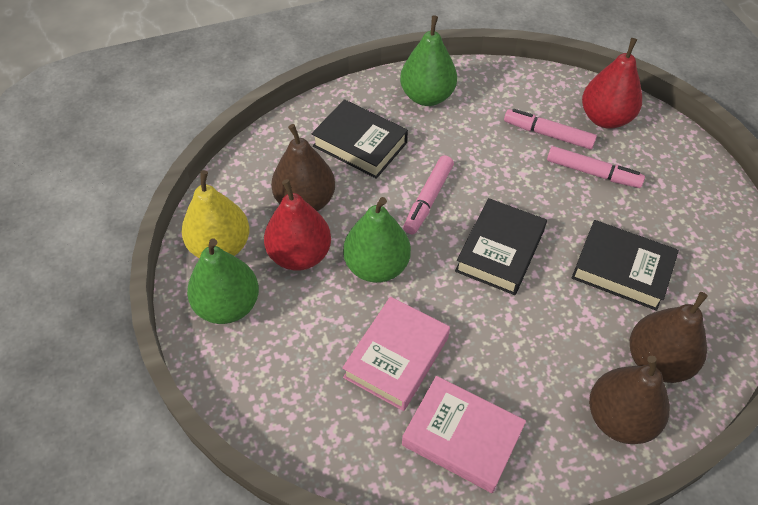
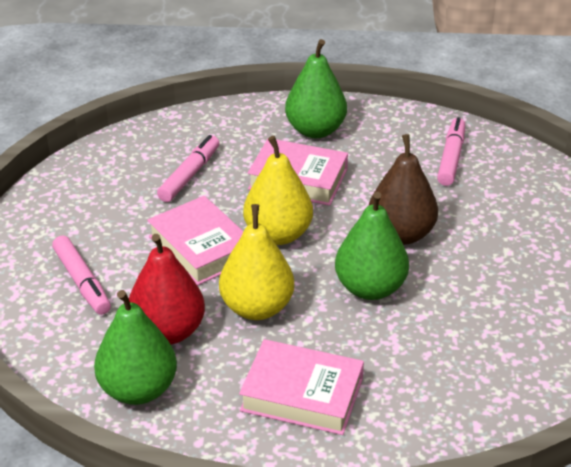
black book: 3 -> 0
brown pear: 3 -> 1
pink book: 2 -> 3
red pear: 2 -> 1
yellow pear: 1 -> 2

